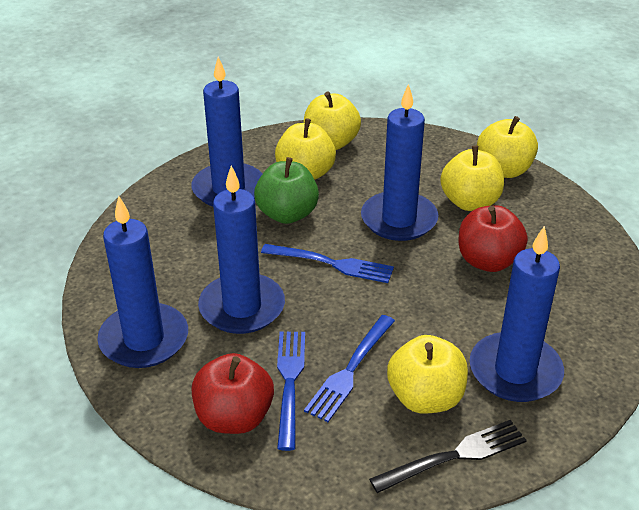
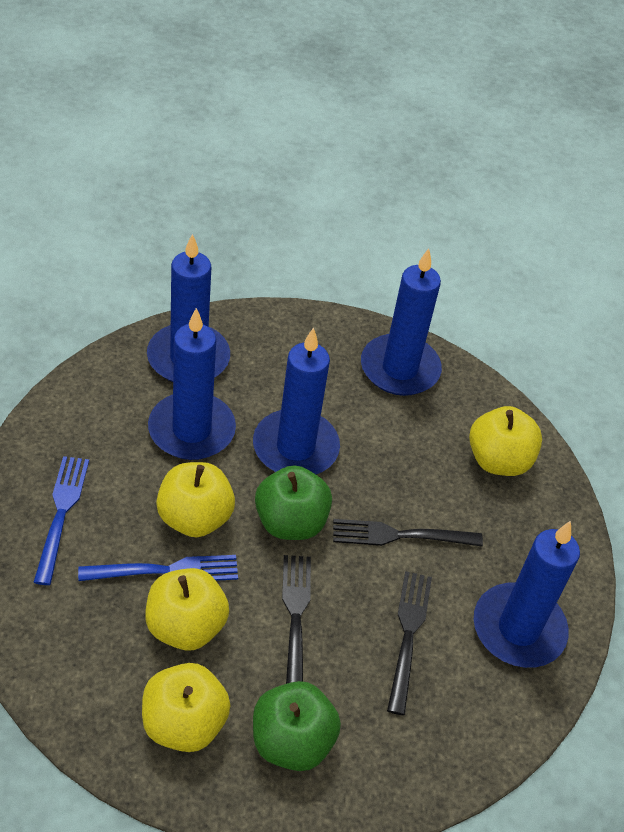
black fork: 1 -> 3
blue fork: 3 -> 2
green apple: 1 -> 2
red apple: 2 -> 0
yellow apple: 5 -> 4

